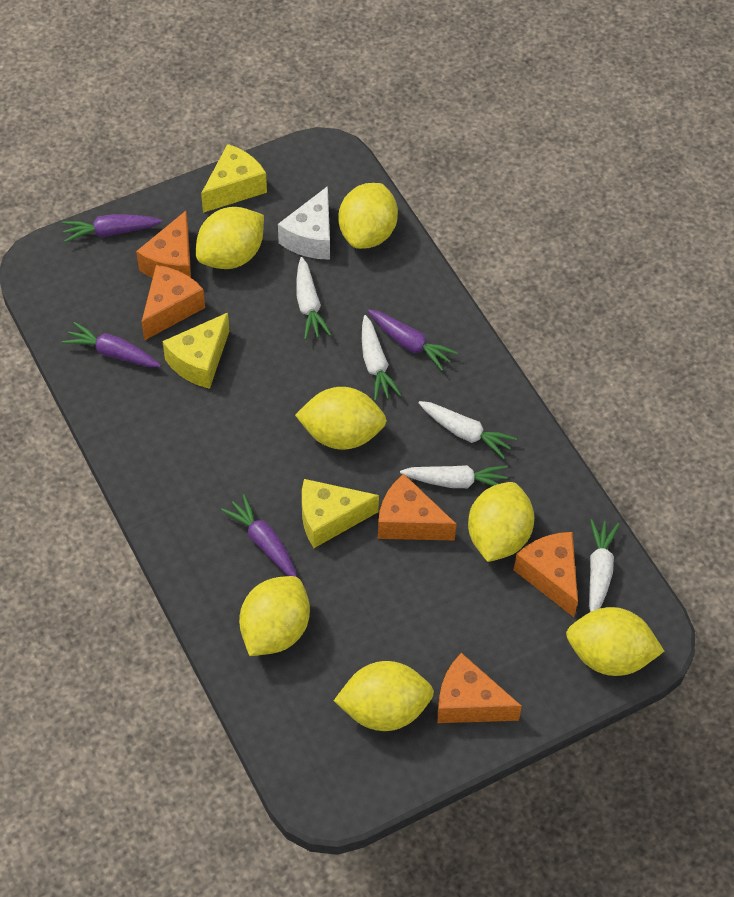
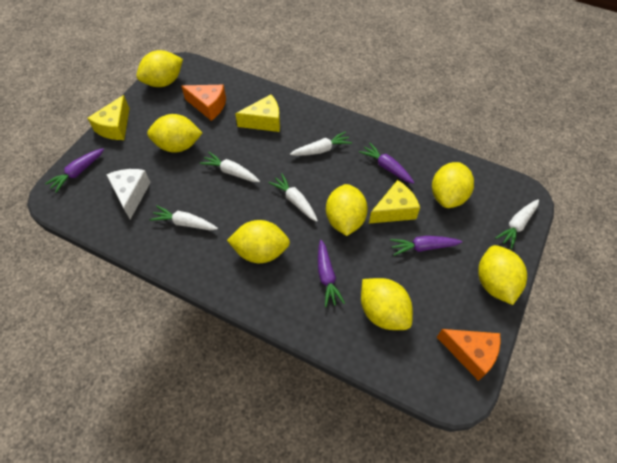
orange cheese: 5 -> 2

